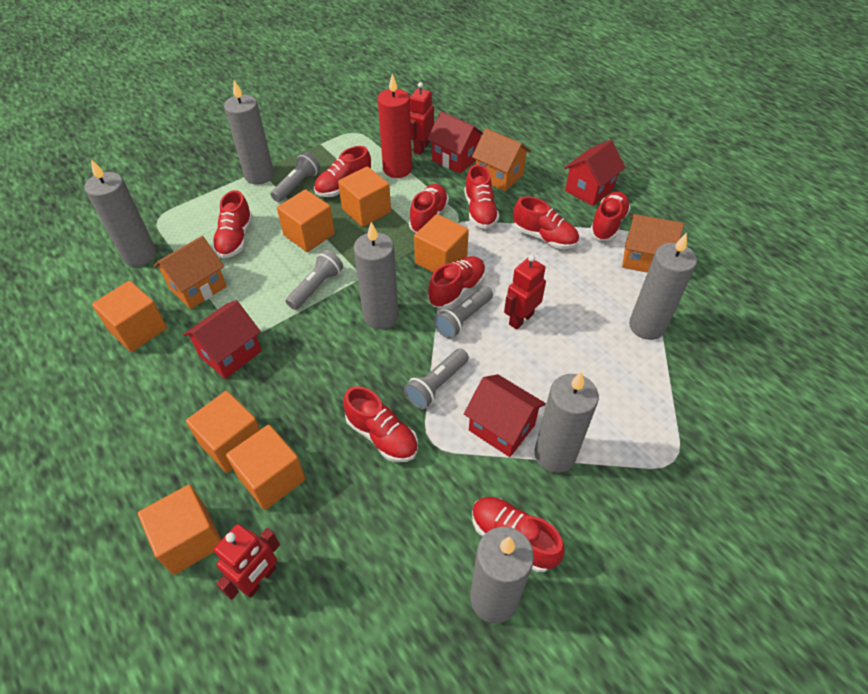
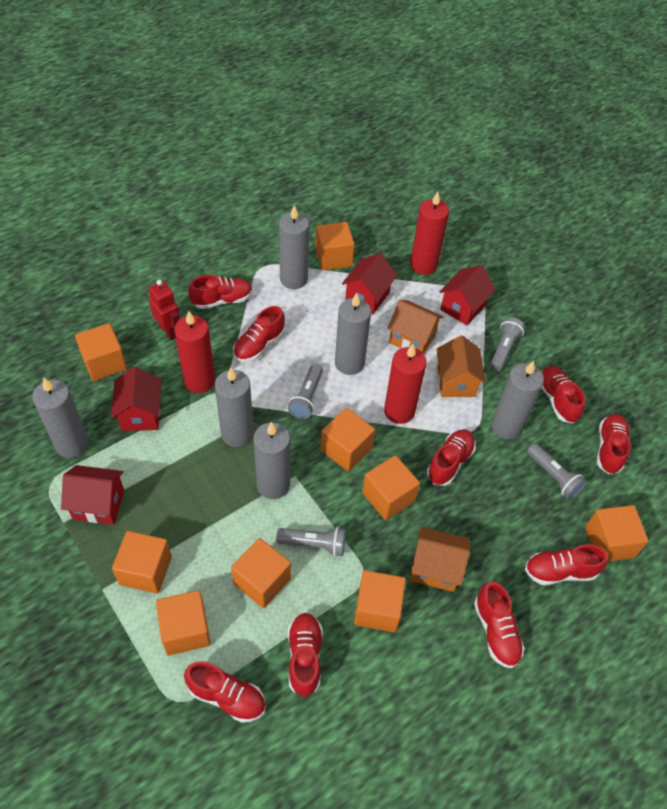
orange cube: 7 -> 9
red candle: 1 -> 3
red robot: 3 -> 1

